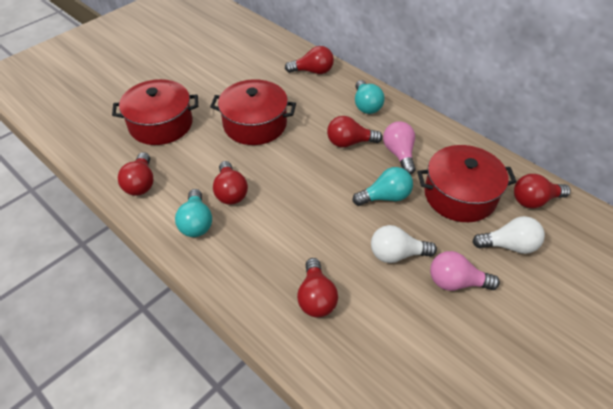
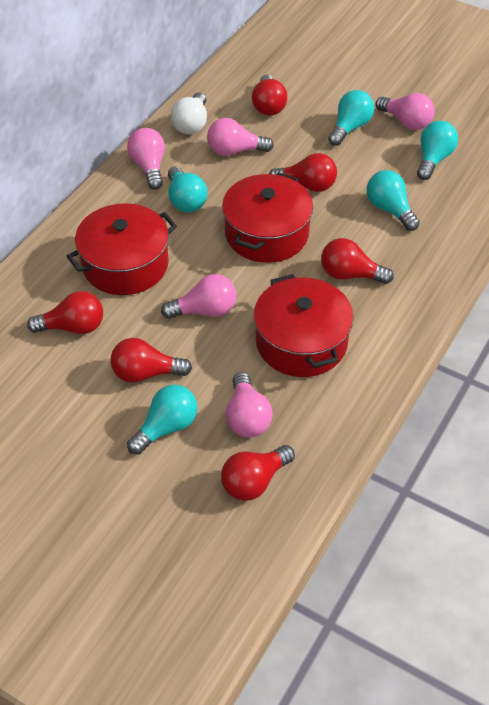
pink light bulb: 2 -> 5
turquoise light bulb: 3 -> 5
white light bulb: 2 -> 1

